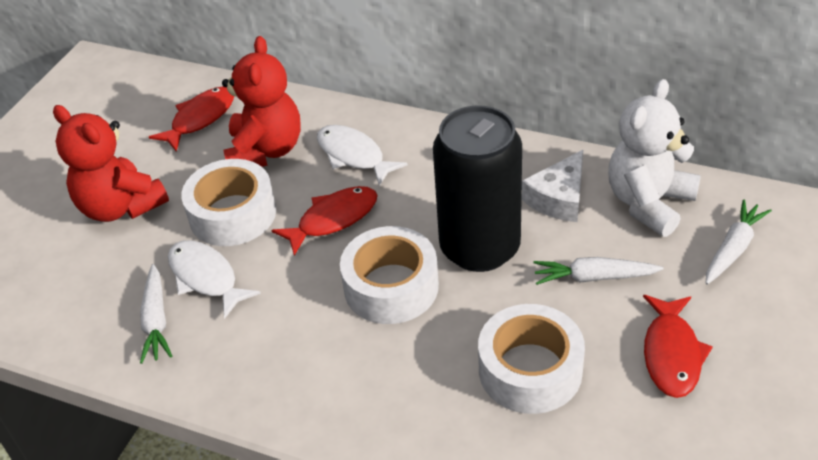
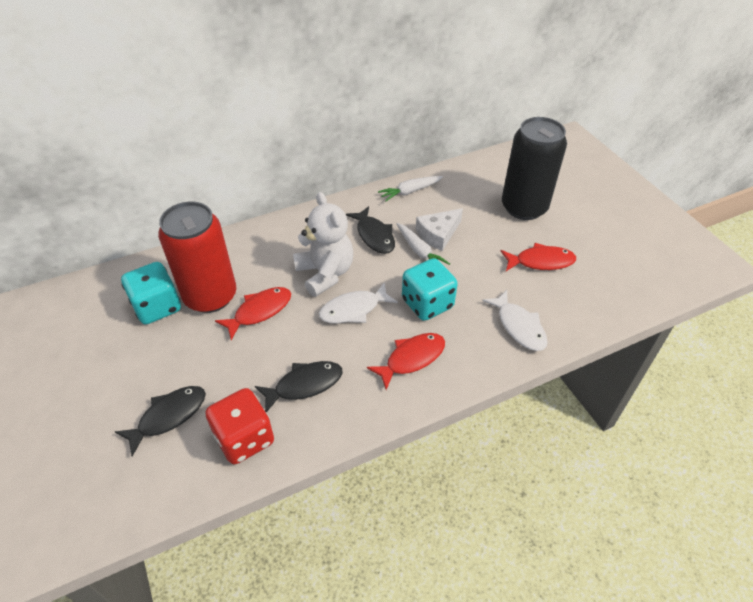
black fish: 0 -> 3
red can: 0 -> 1
red dice: 0 -> 1
red teddy bear: 2 -> 0
turquoise dice: 0 -> 2
white carrot: 3 -> 2
white tape: 3 -> 0

